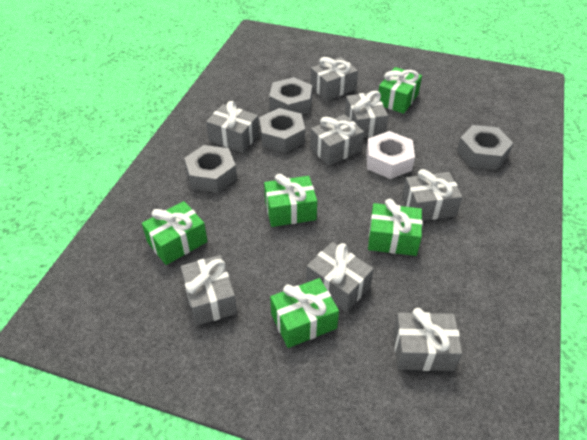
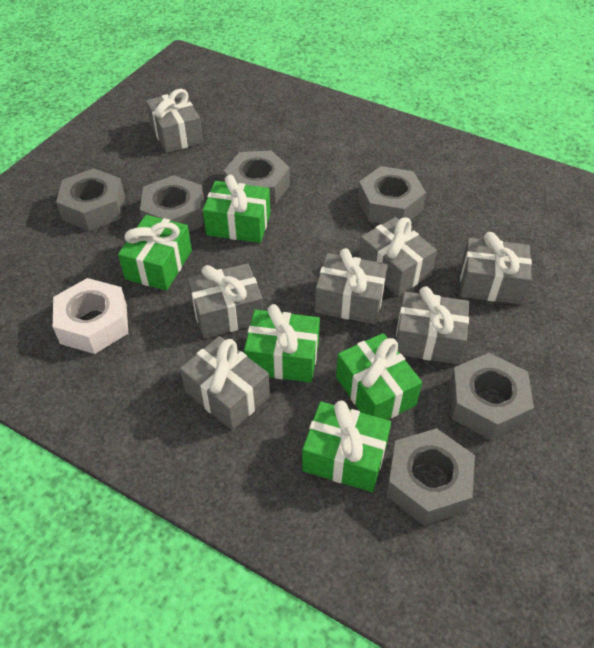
grey gift: 8 -> 7
grey nut: 4 -> 6

